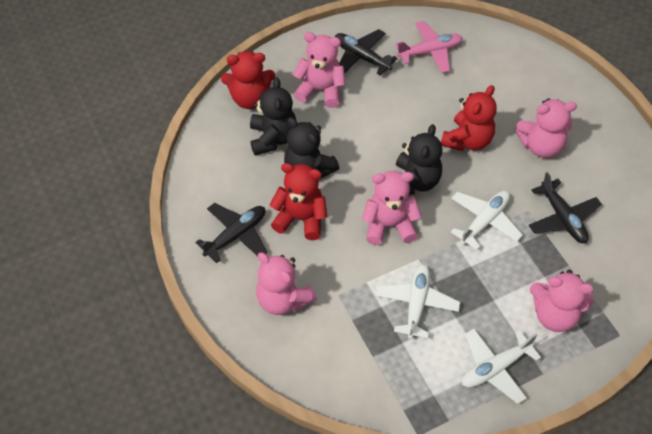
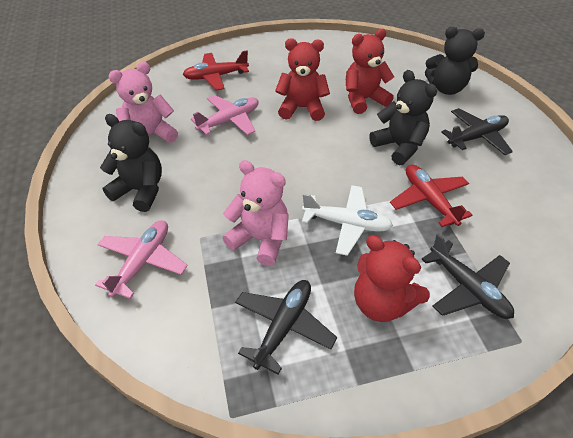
pink plane: 1 -> 2
pink teddy bear: 5 -> 2
red plane: 0 -> 2
white plane: 3 -> 1

